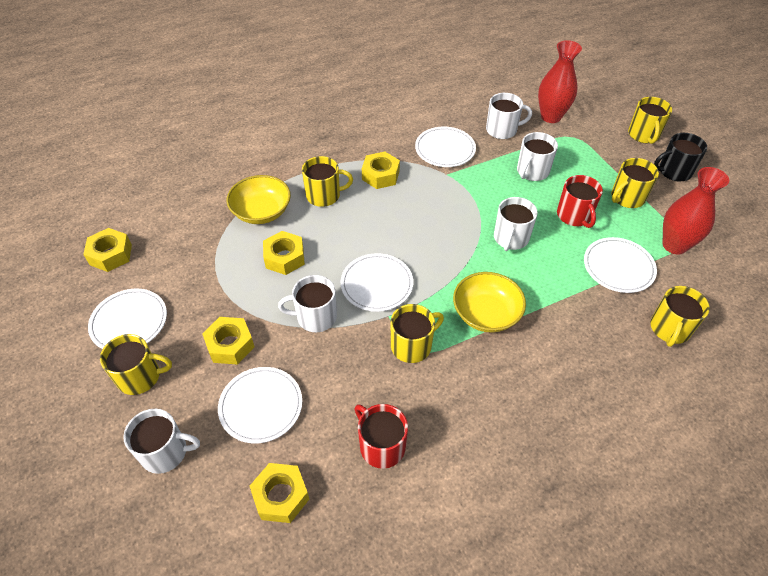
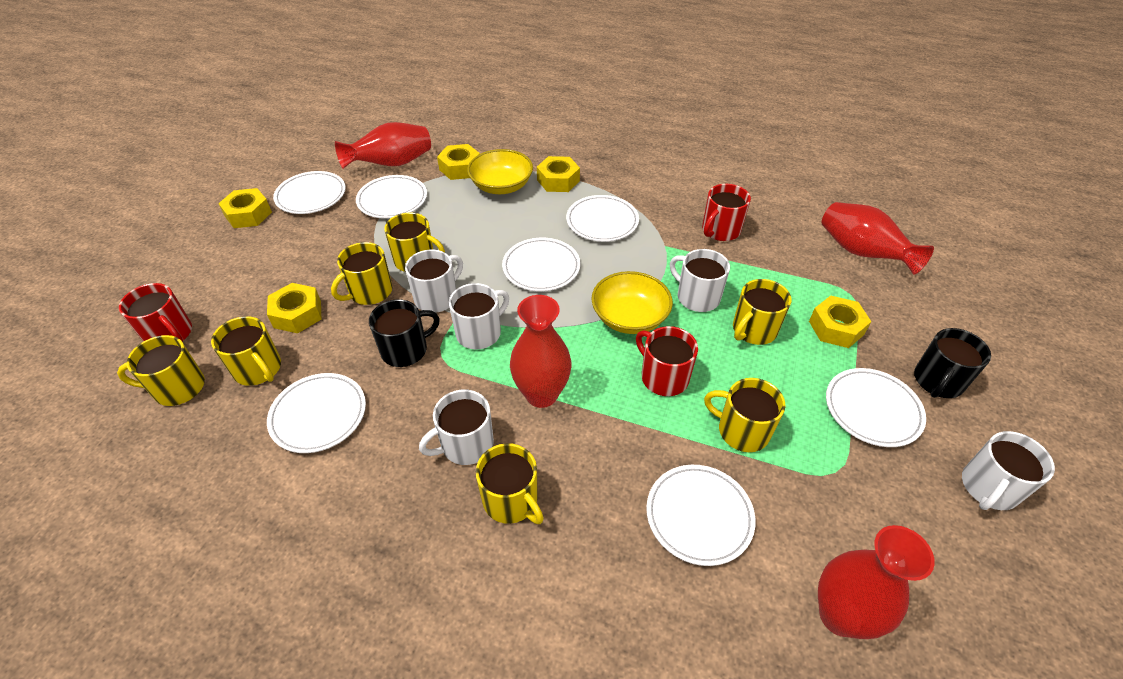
black mug: 1 -> 2
red mug: 2 -> 3
red vase: 2 -> 4
white plate: 5 -> 7
yellow mug: 6 -> 7

